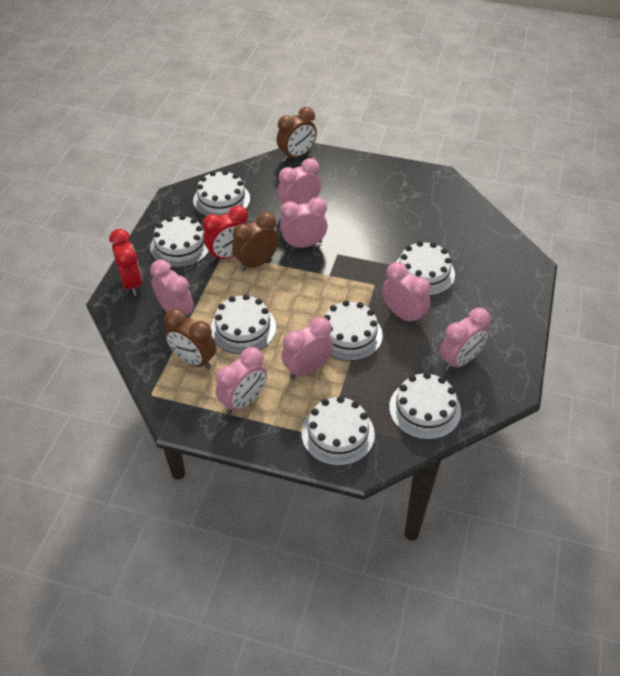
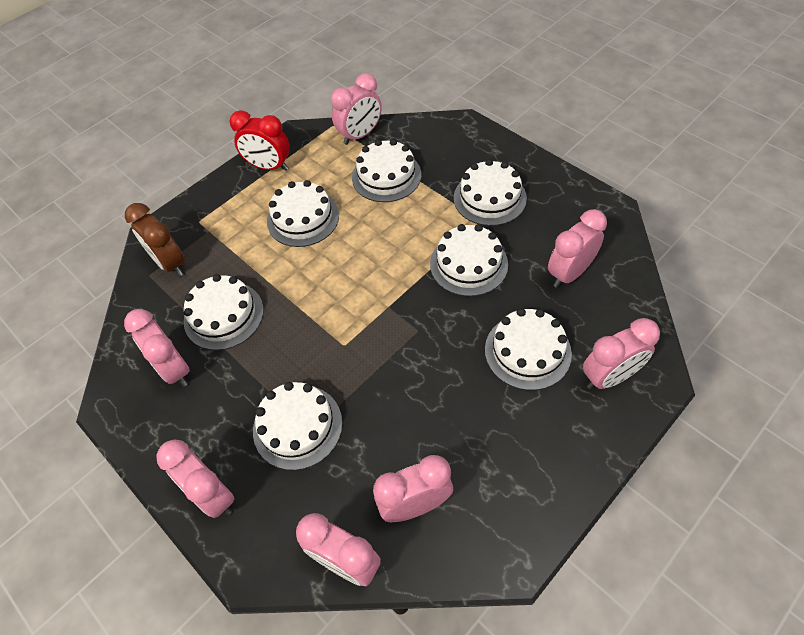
brown clock: 3 -> 1
red clock: 2 -> 1

